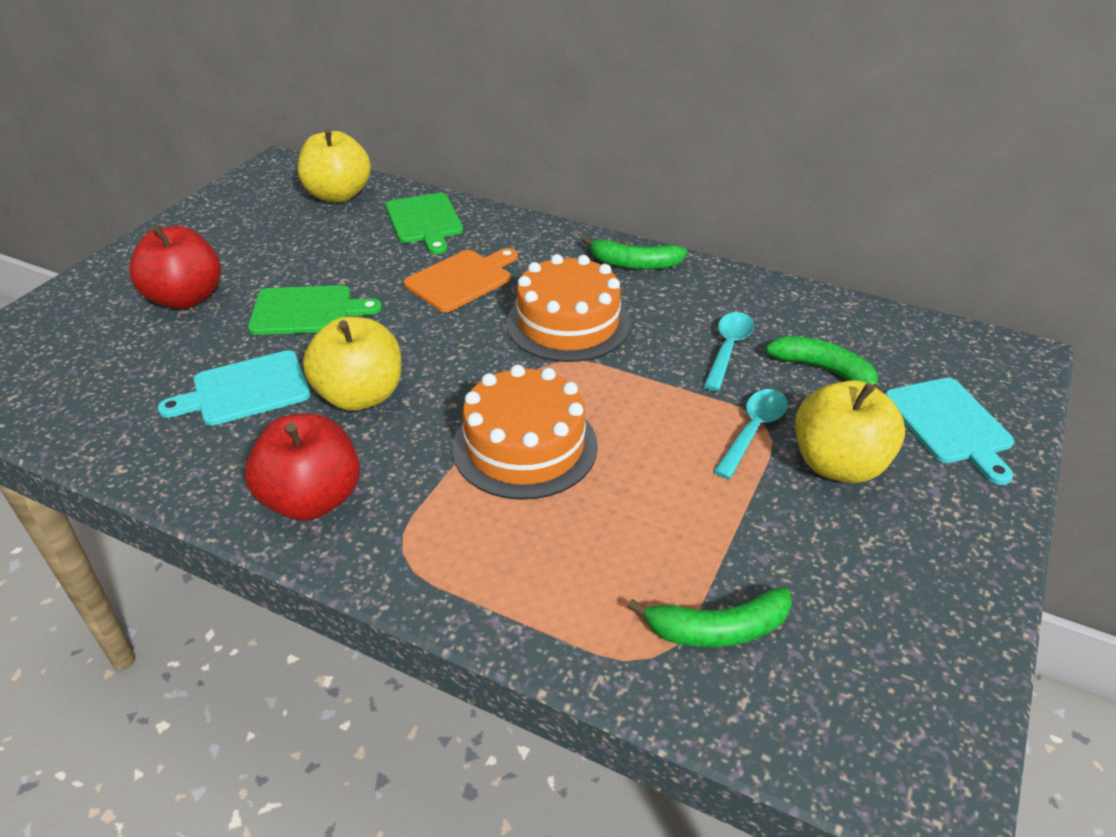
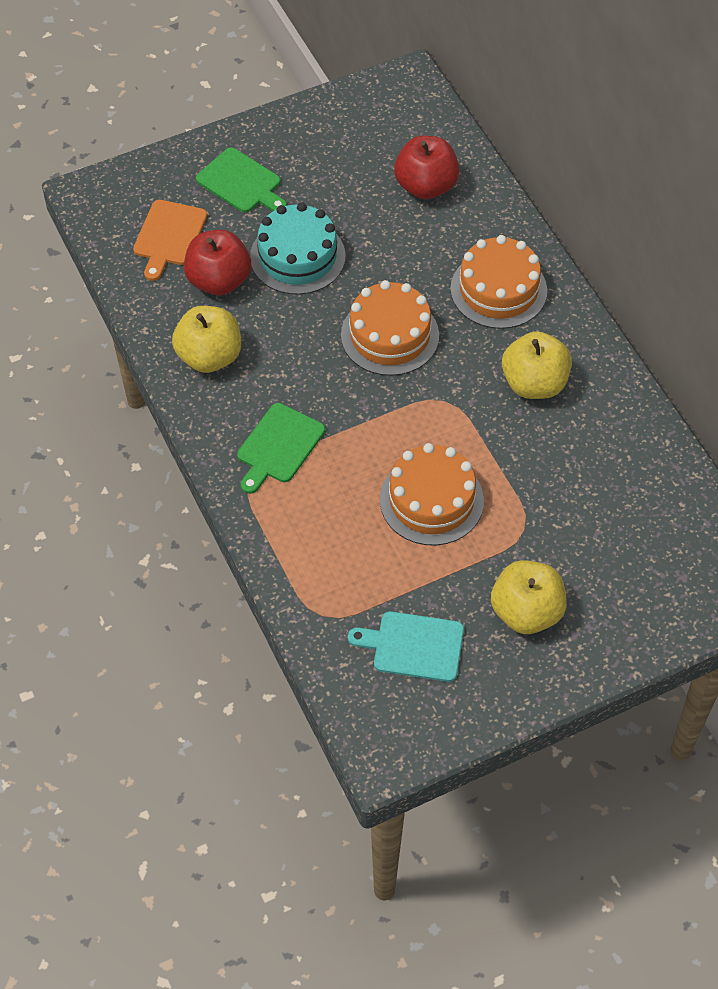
green banana: 3 -> 0
orange cake: 2 -> 3
turquoise cake: 0 -> 1
turquoise cutting board: 2 -> 1
turquoise spoon: 2 -> 0

